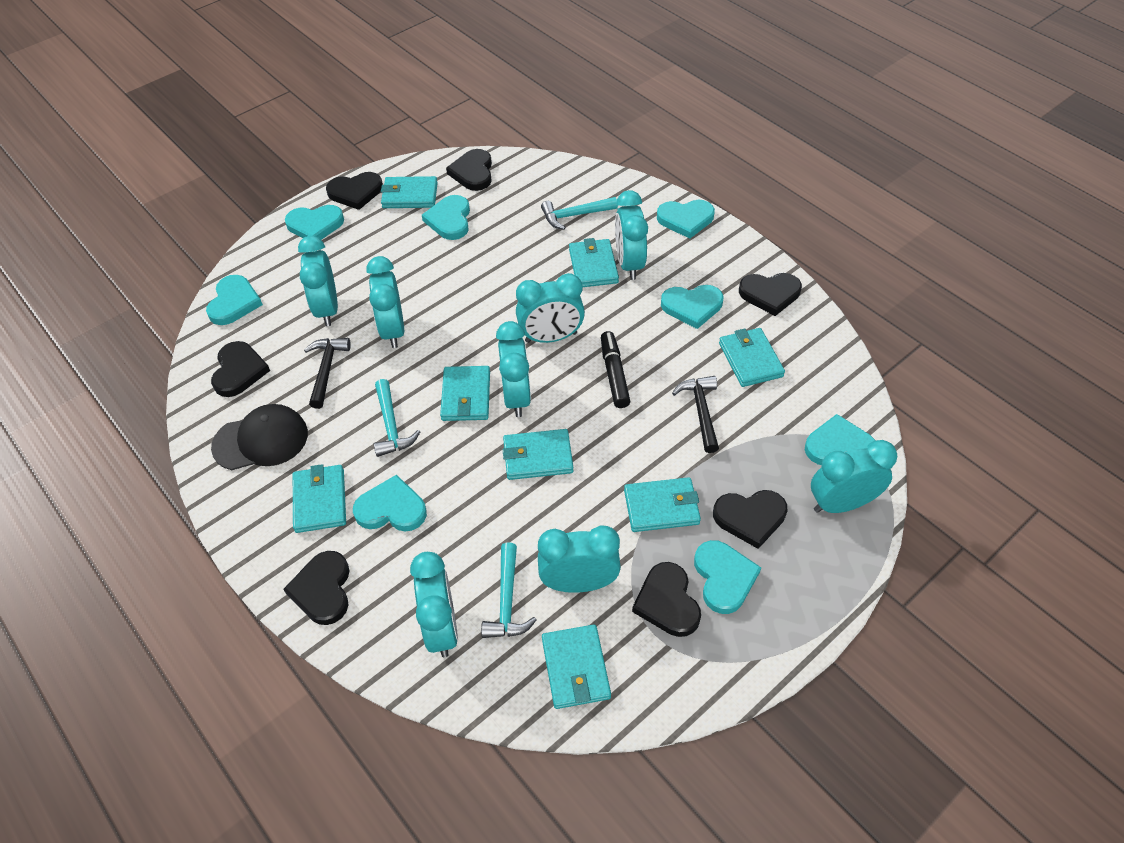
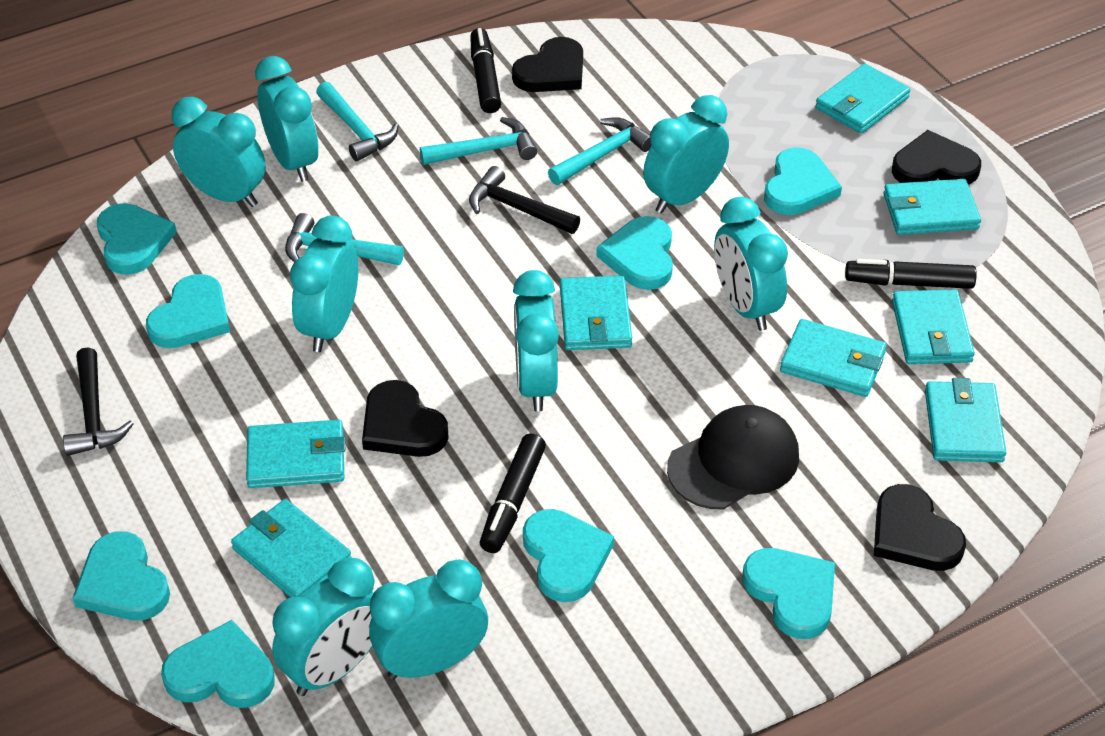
black heart: 7 -> 4
black marker: 1 -> 3
turquoise hammer: 3 -> 4

